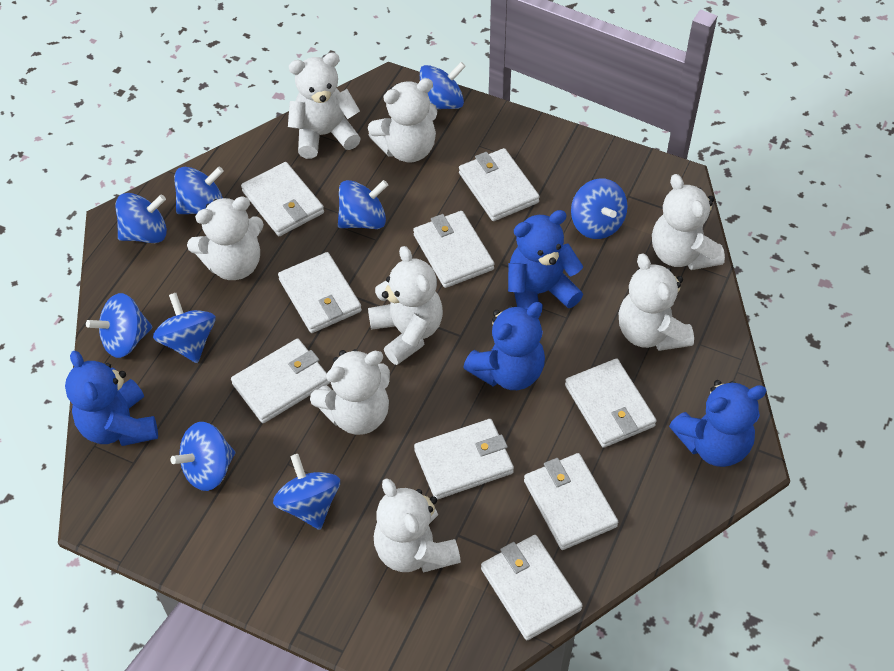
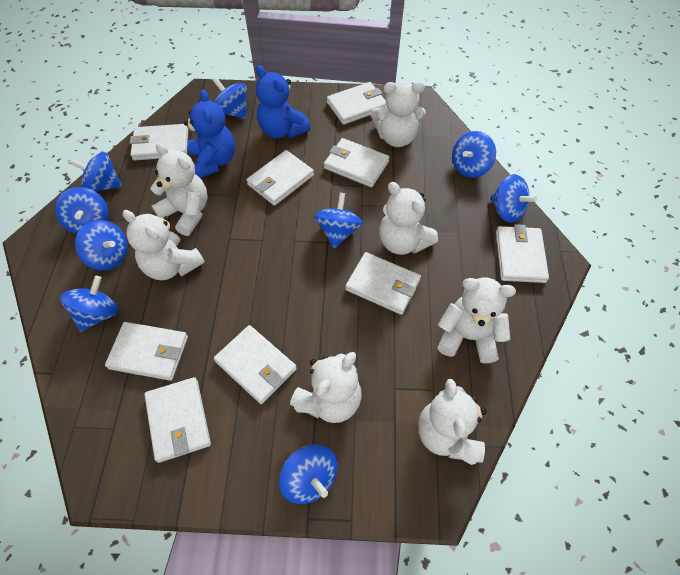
blue teddy bear: 4 -> 2
white teddy bear: 8 -> 7

